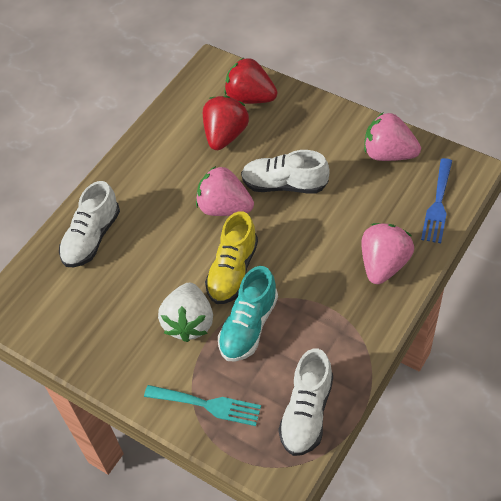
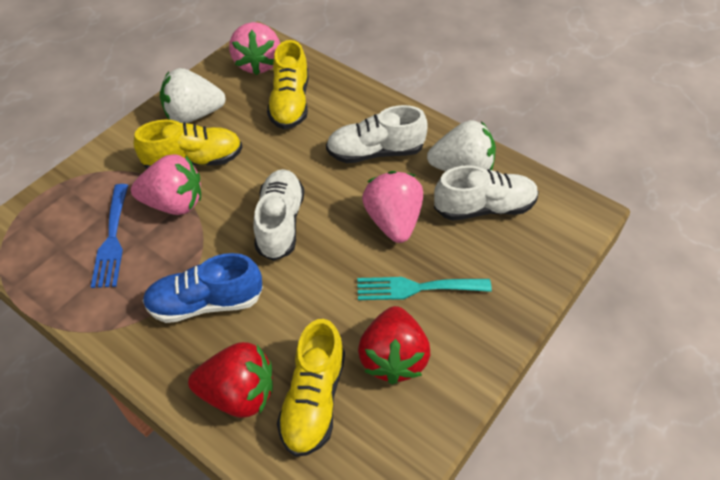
blue shoe: 0 -> 1
turquoise shoe: 1 -> 0
white strawberry: 1 -> 2
yellow shoe: 1 -> 3

